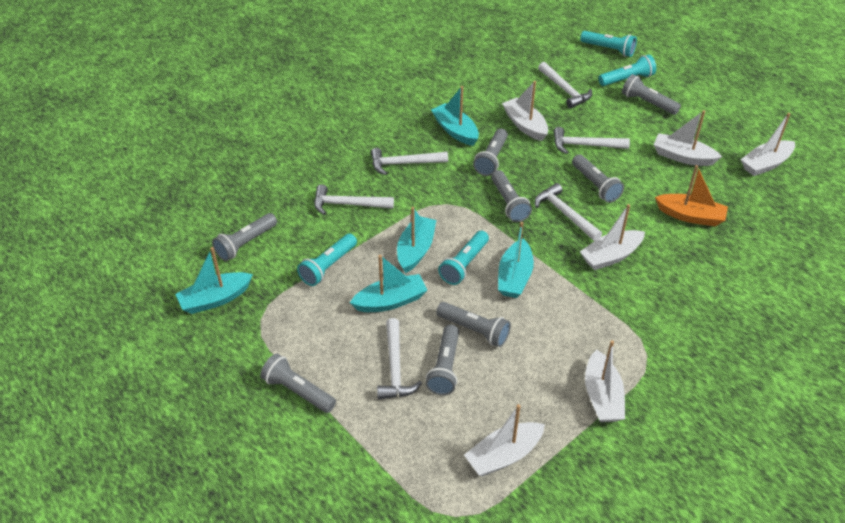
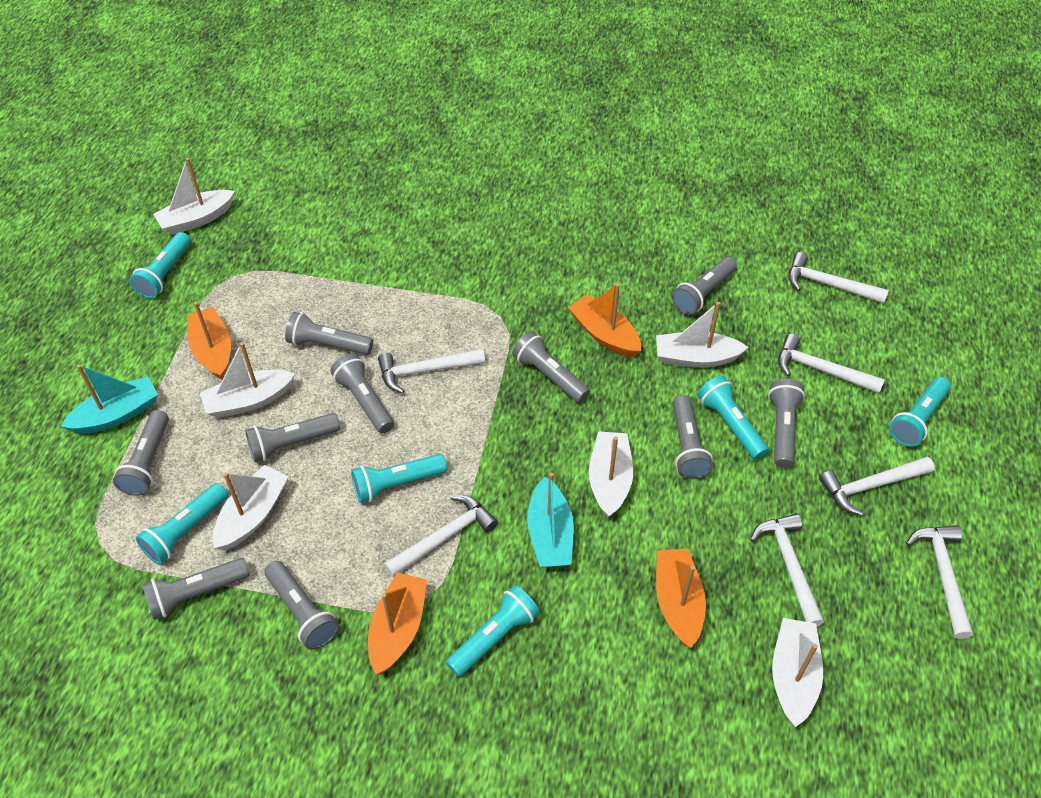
grey flashlight: 8 -> 10
orange boat: 1 -> 4
turquoise boat: 5 -> 2
turquoise flashlight: 4 -> 6
white hammer: 6 -> 7

